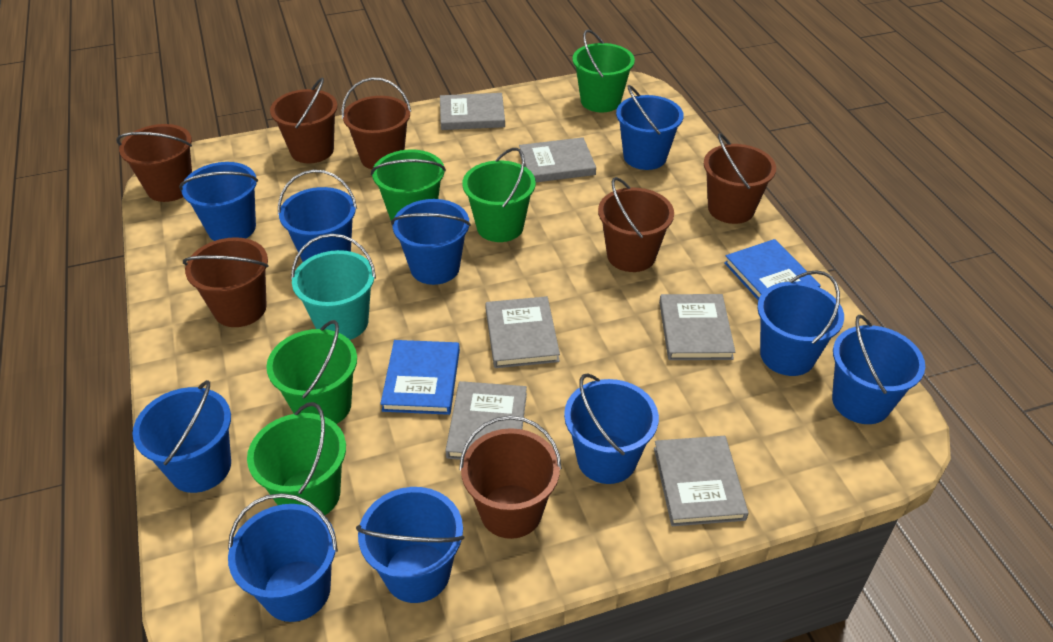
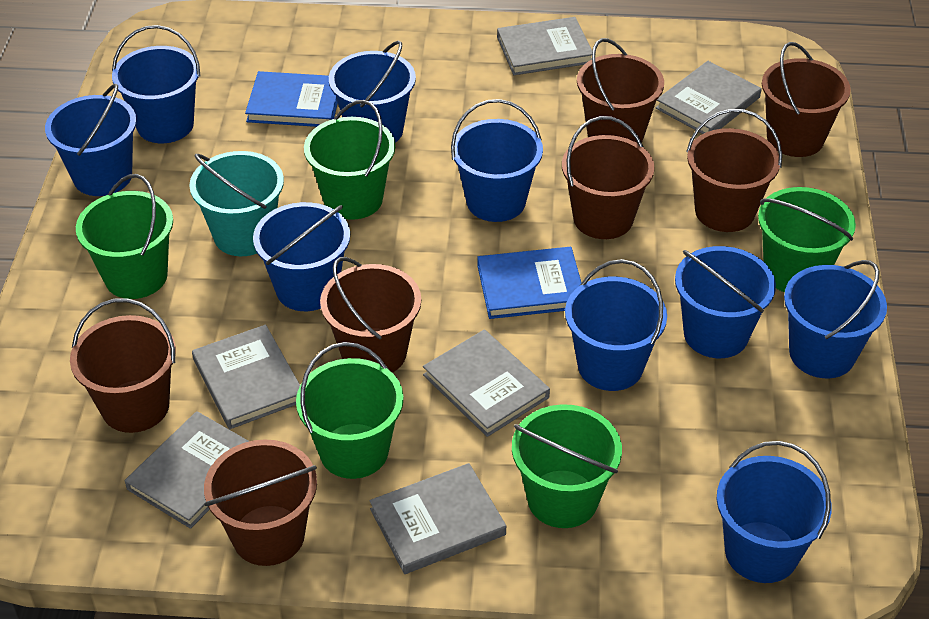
blue bucket: 10 -> 9

